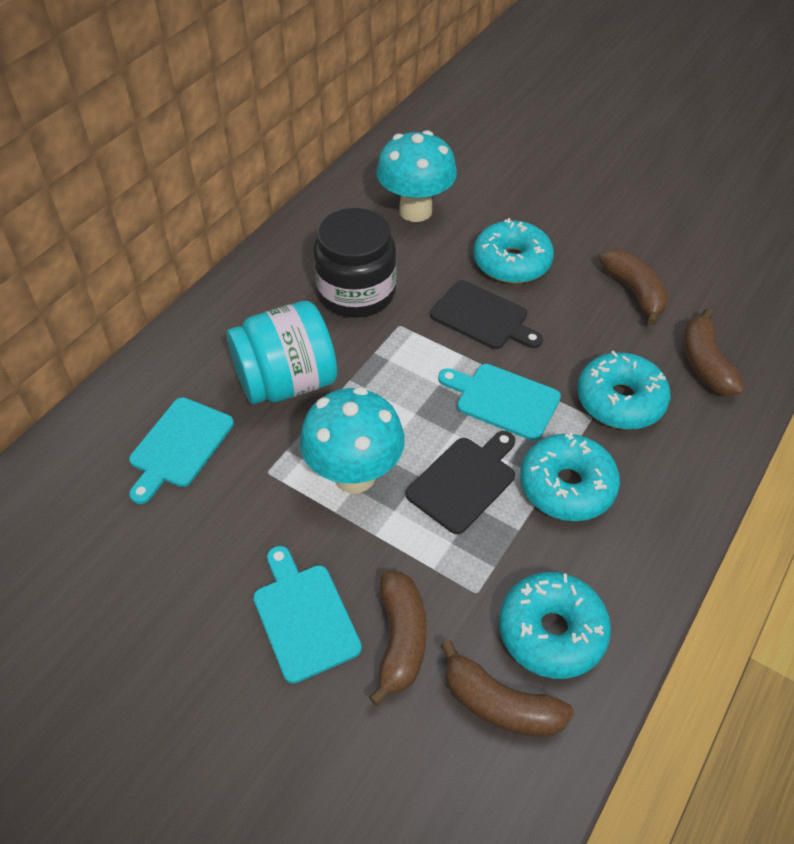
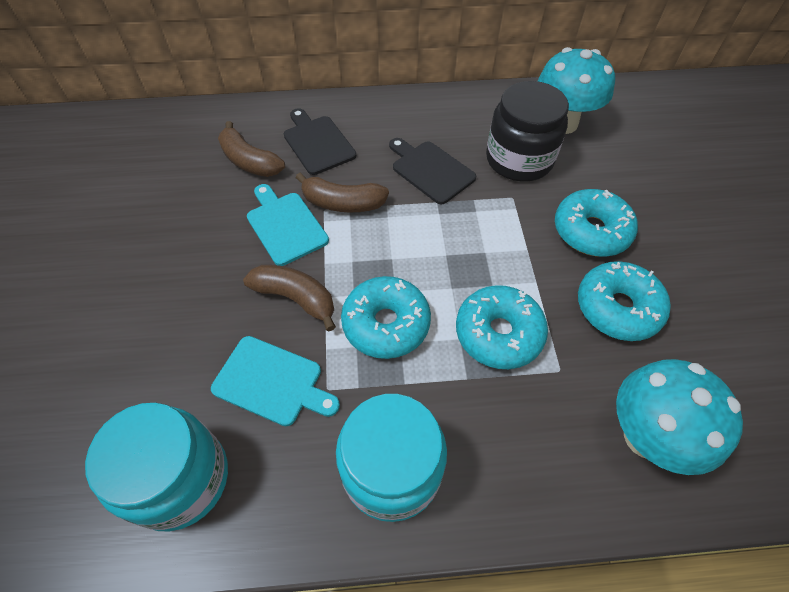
brown banana: 4 -> 3
turquoise cutting board: 3 -> 2
turquoise jar: 1 -> 2

